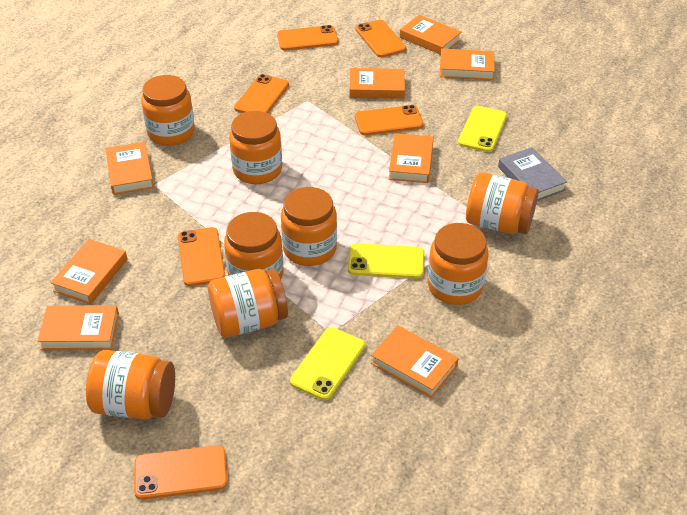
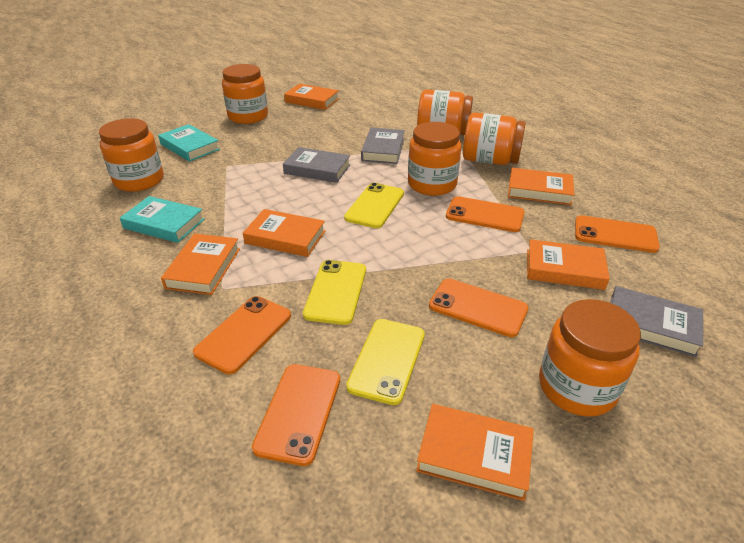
grey book: 1 -> 3
orange book: 8 -> 6
orange jar: 8 -> 6
orange phone: 6 -> 5
turquoise book: 0 -> 2

